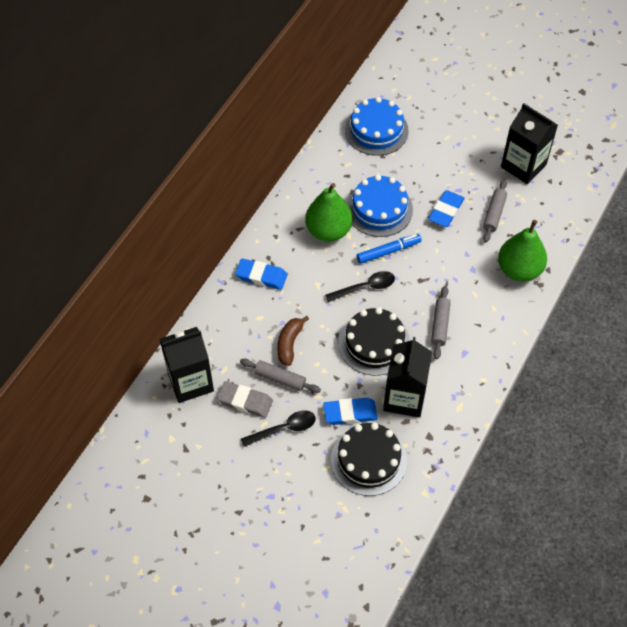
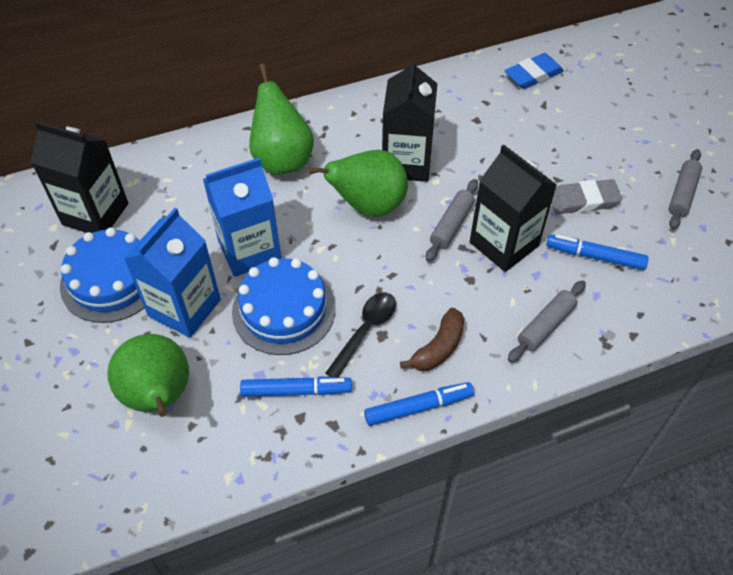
black cake: 2 -> 0
black spoon: 2 -> 1
blue carton: 0 -> 2
blue eraser: 3 -> 1
blue marker: 1 -> 3
green pear: 2 -> 3

